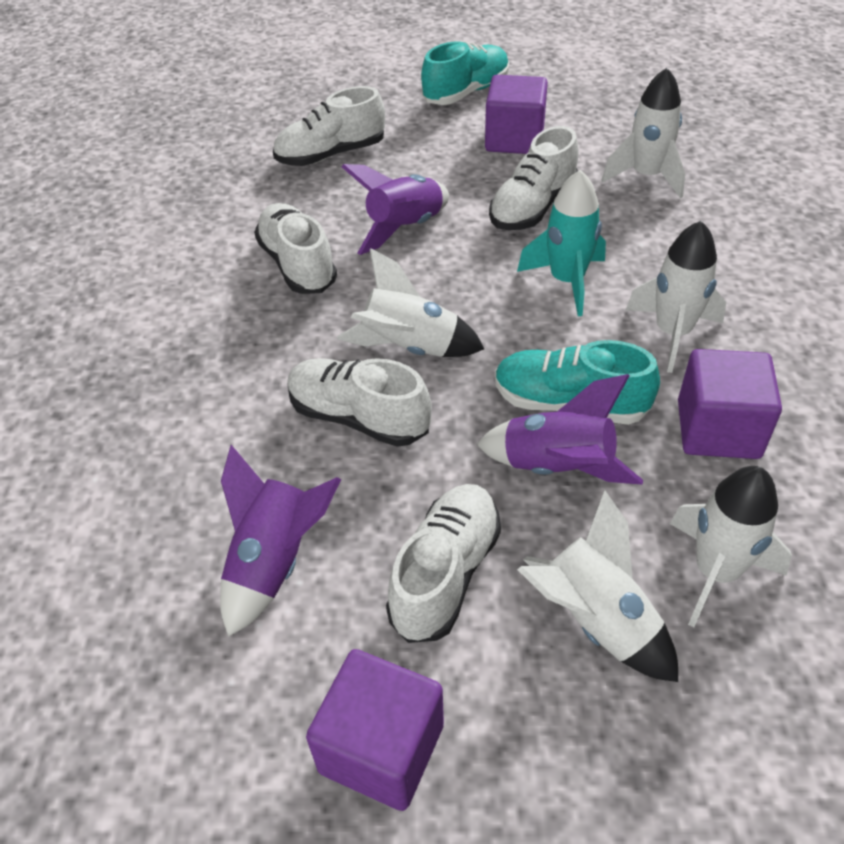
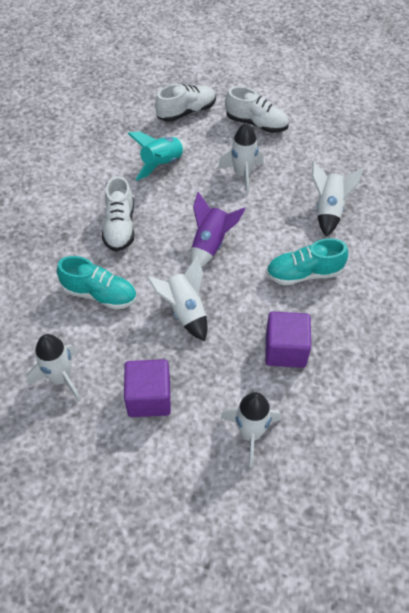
purple cube: 3 -> 2
purple rocket: 3 -> 1
white shoe: 5 -> 3

